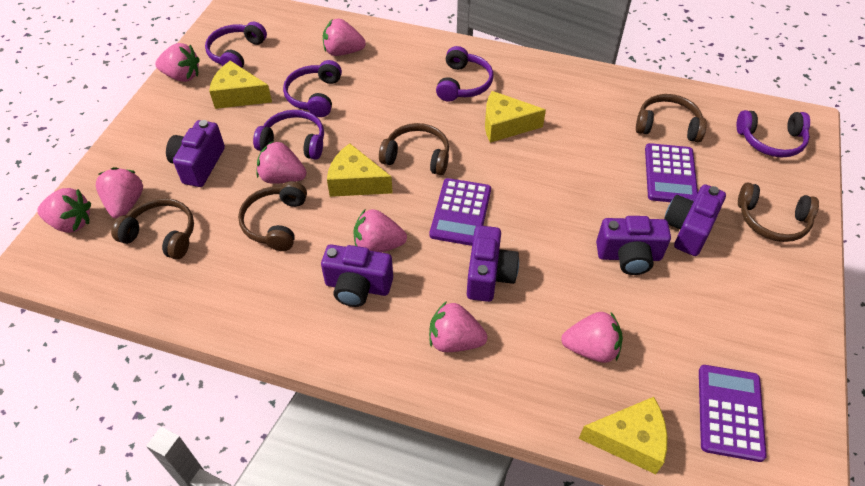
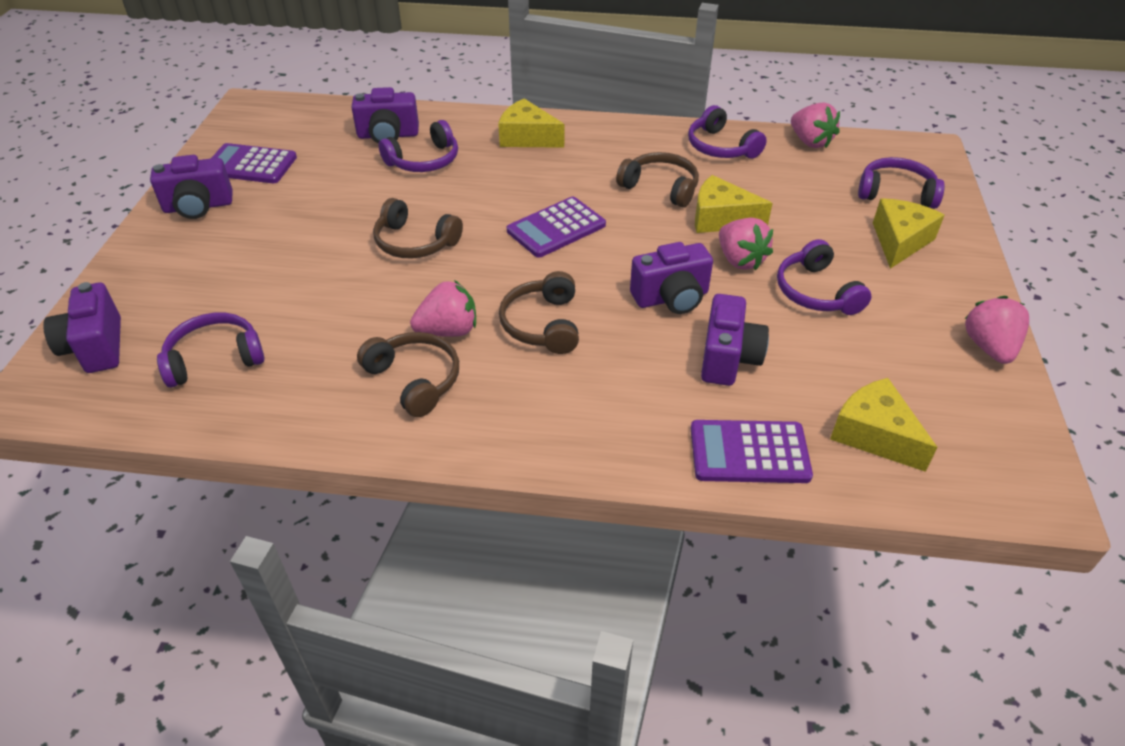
brown headphones: 5 -> 4
pink strawberry: 8 -> 4

